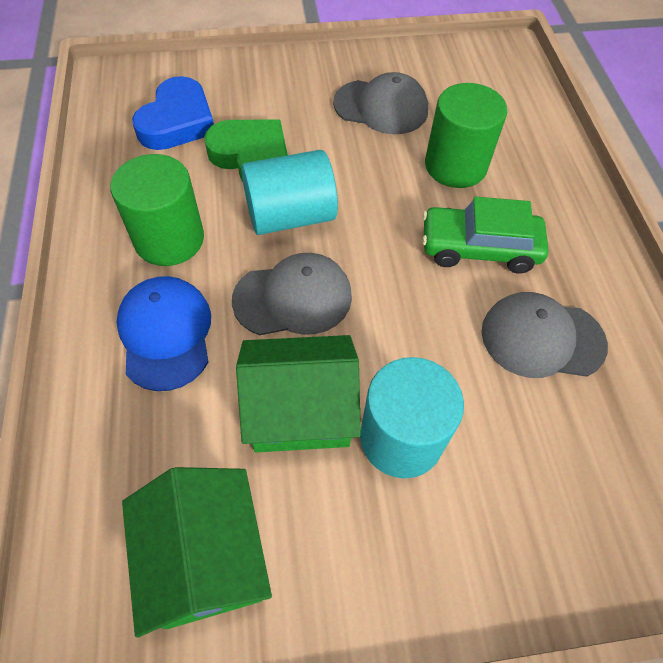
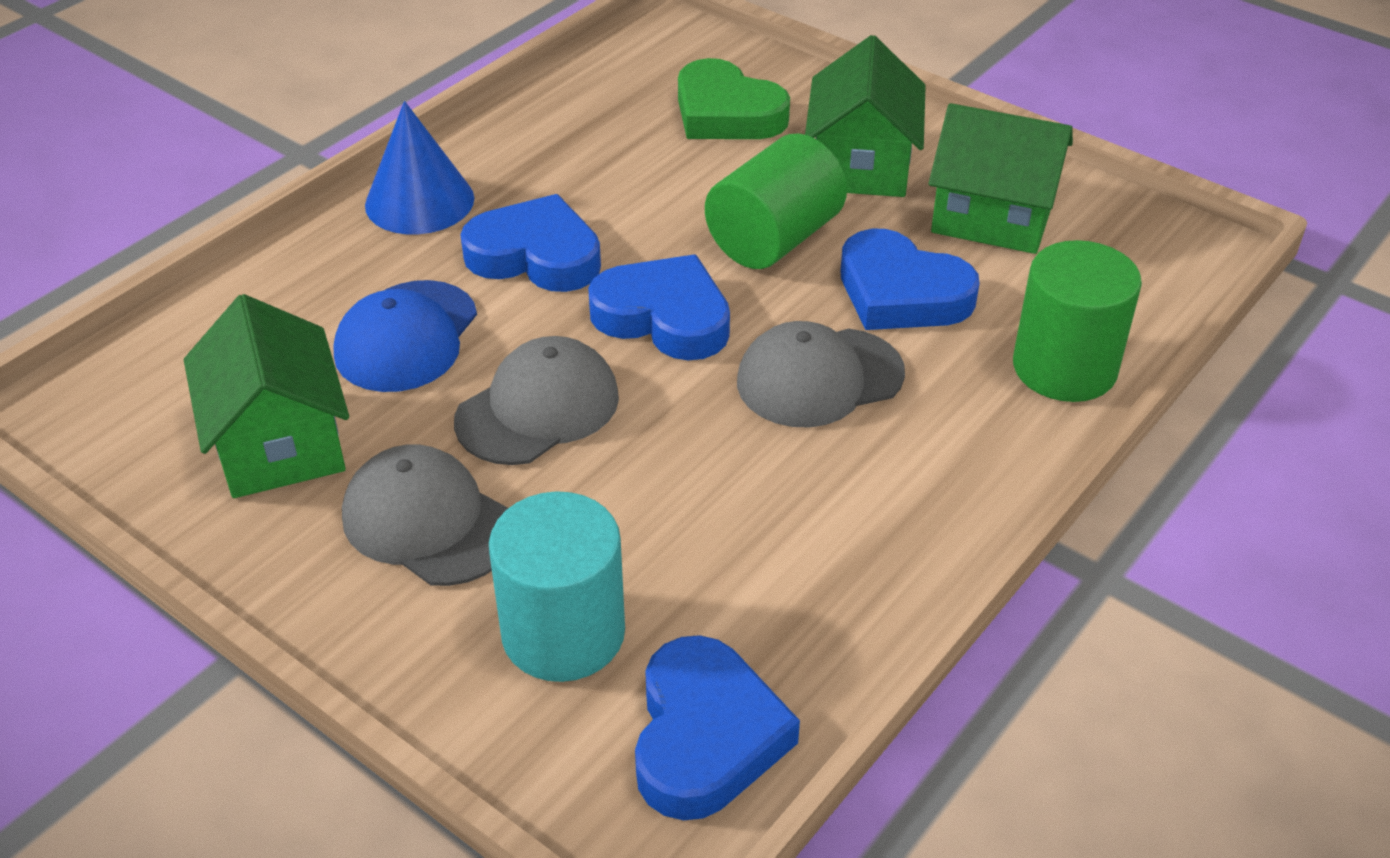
blue cone: 0 -> 1
blue heart: 1 -> 4
green car: 1 -> 0
green house: 2 -> 3
turquoise cylinder: 2 -> 1

